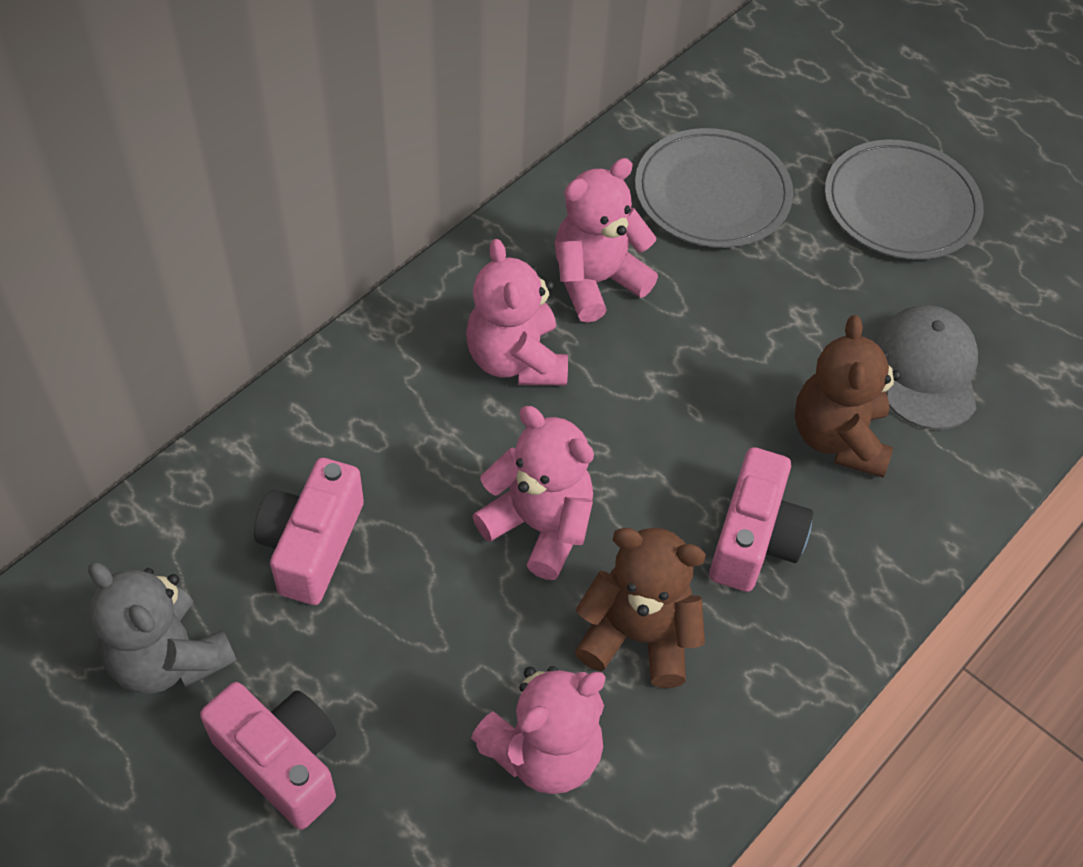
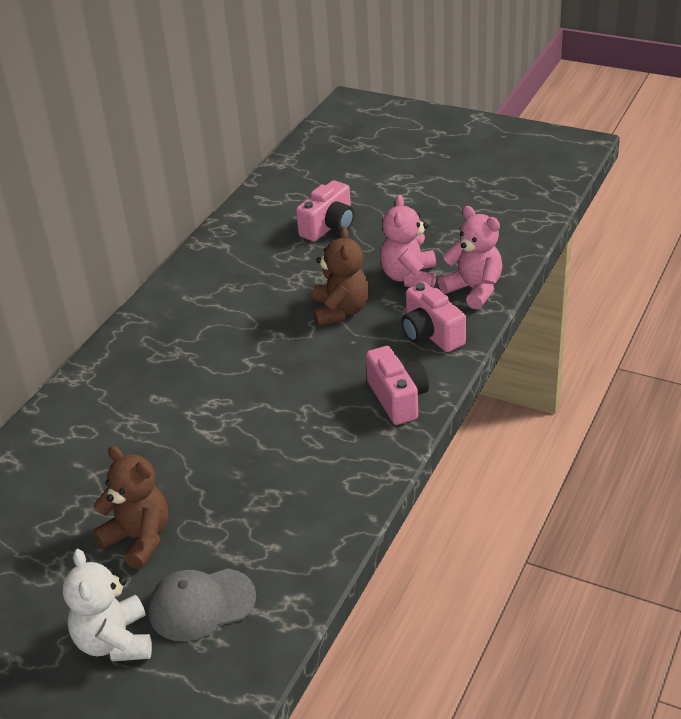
grey plate: 2 -> 0
grey teddy bear: 1 -> 0
pink teddy bear: 4 -> 2
white teddy bear: 0 -> 1

